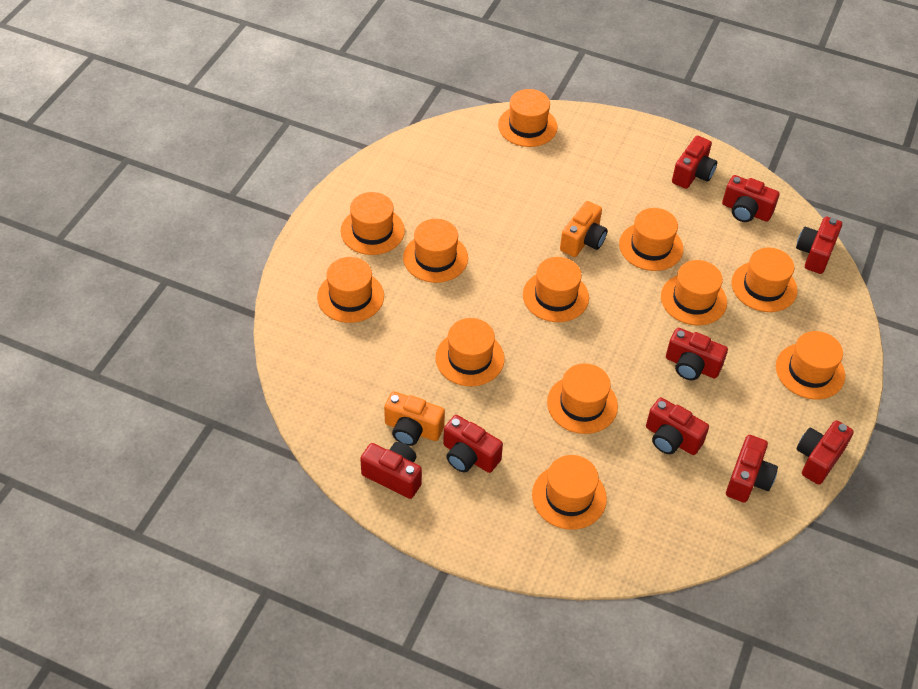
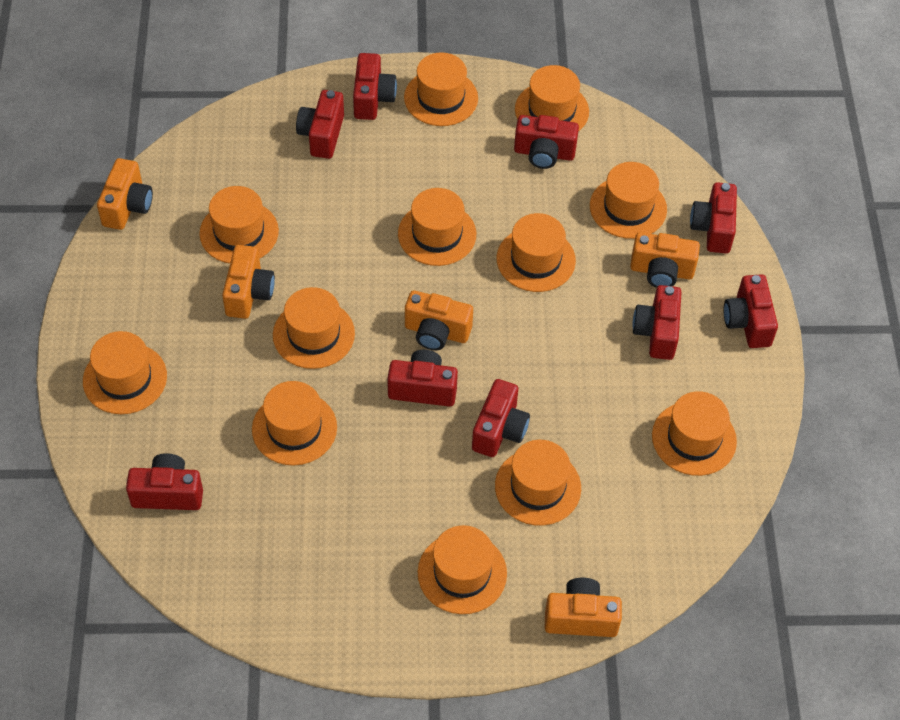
orange camera: 2 -> 5

